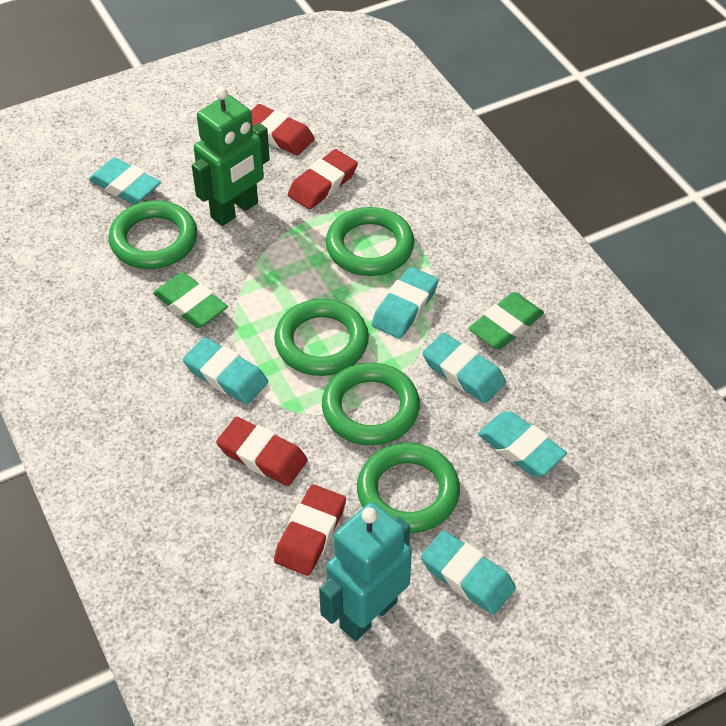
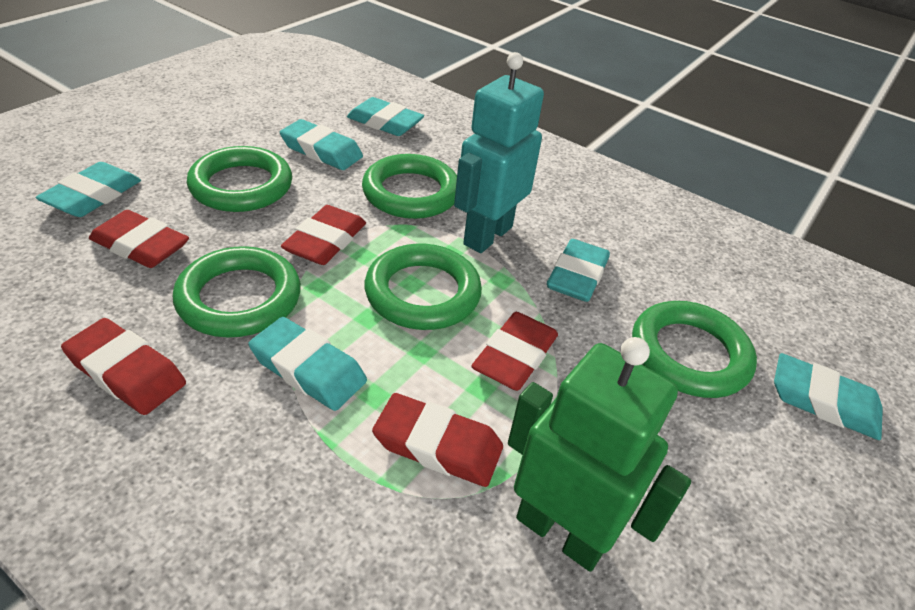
green eraser: 2 -> 0
red eraser: 4 -> 5

